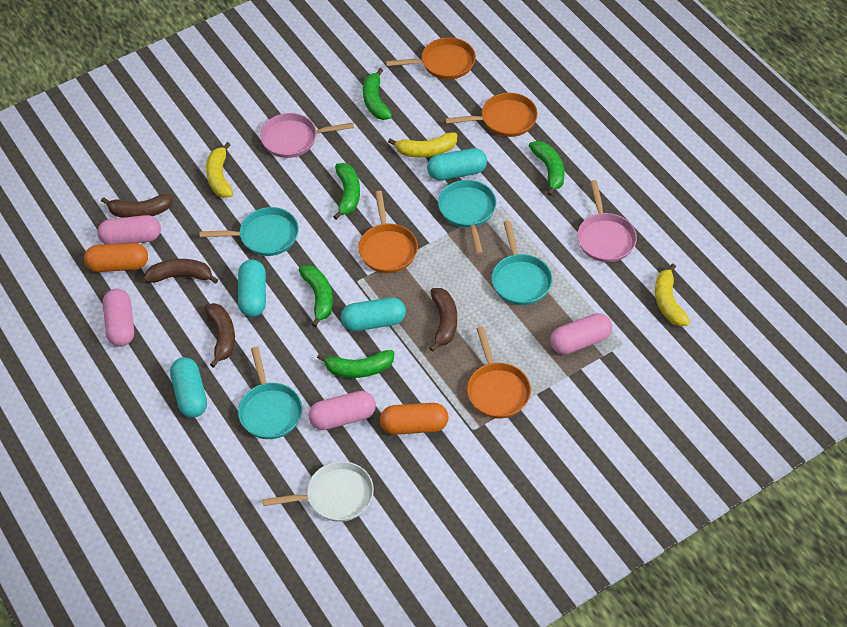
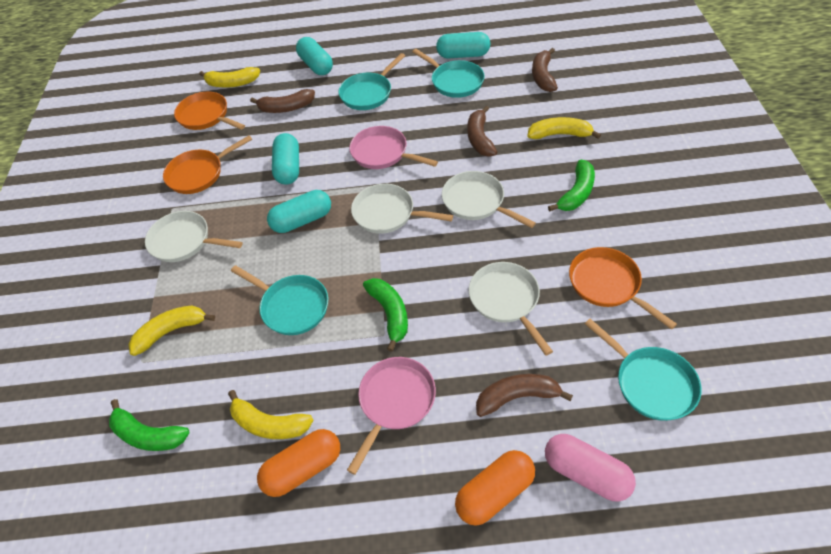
green banana: 5 -> 3
orange pan: 4 -> 3
pink capsule: 4 -> 1
white pan: 1 -> 4
yellow banana: 3 -> 4

